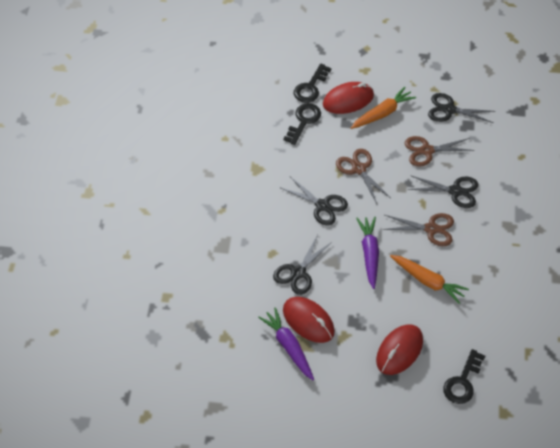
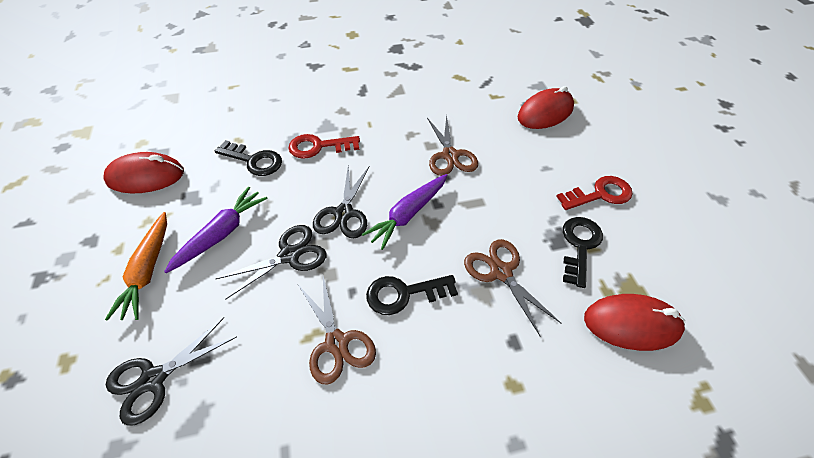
black scissors: 4 -> 3
orange carrot: 2 -> 1
red key: 0 -> 2

